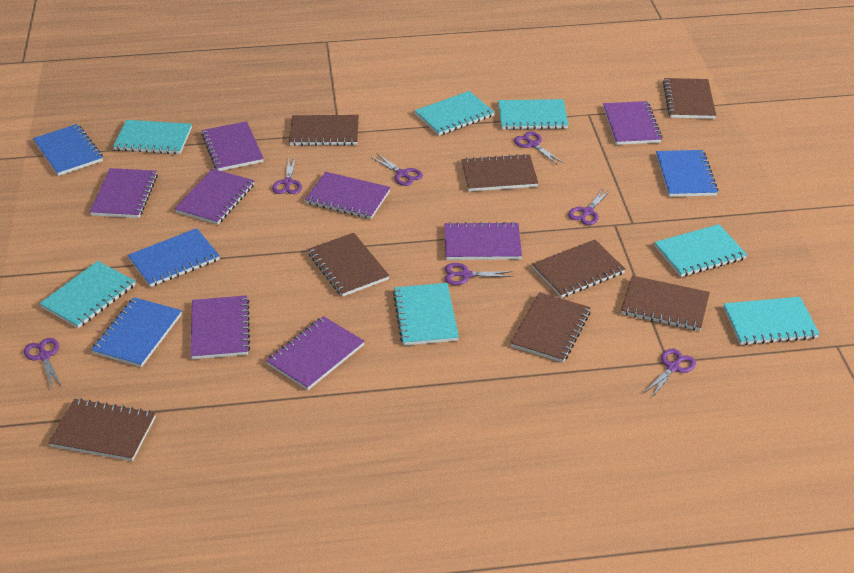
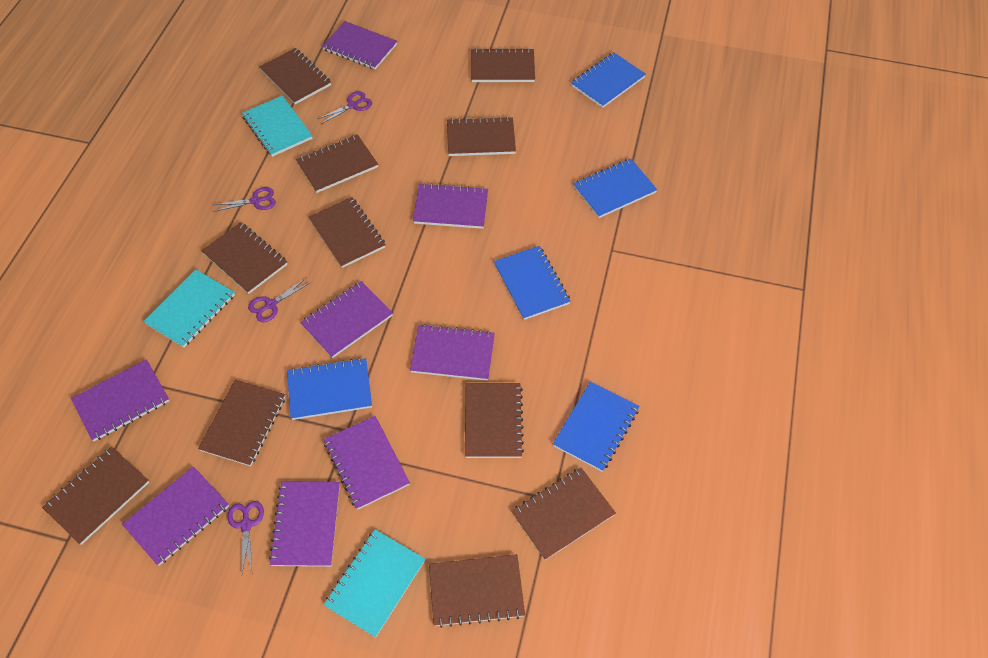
blue notebook: 4 -> 5
brown notebook: 8 -> 11
purple scissors: 7 -> 4
turquoise notebook: 7 -> 3

